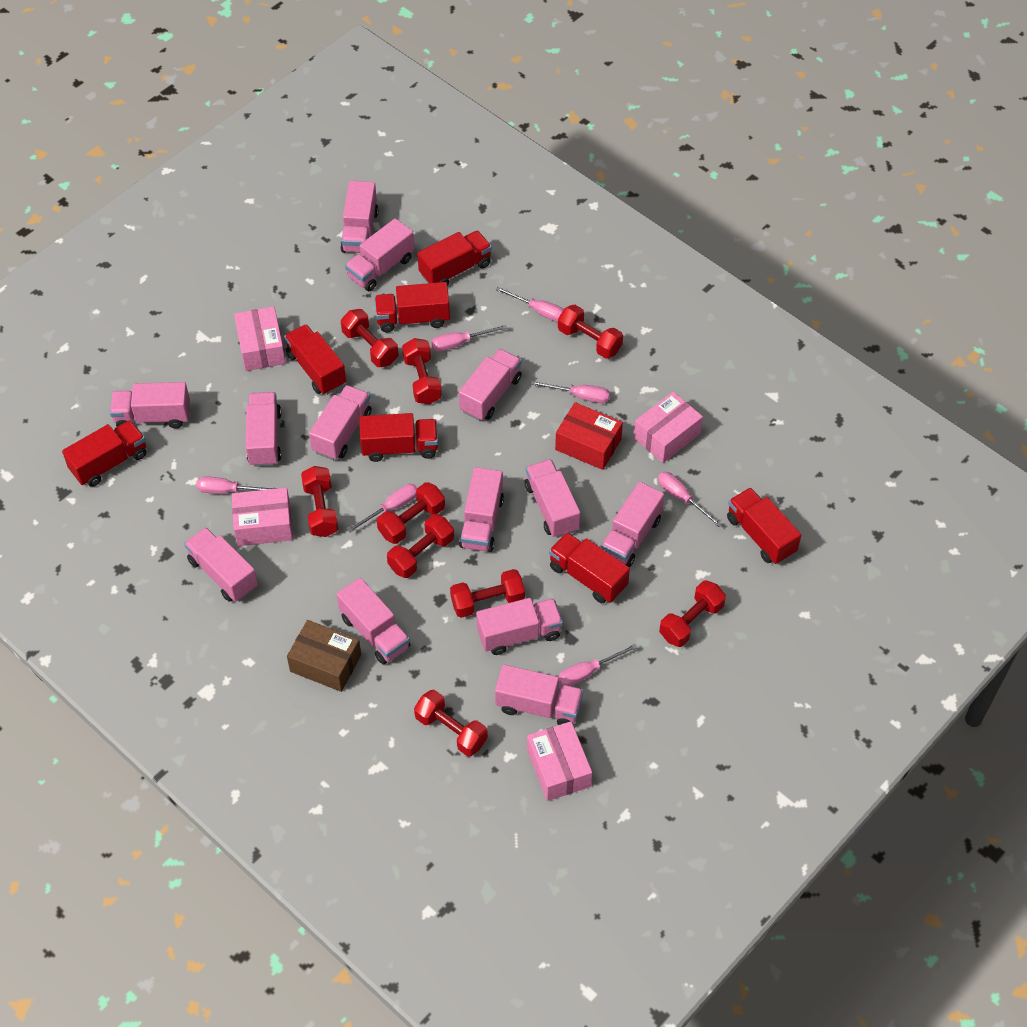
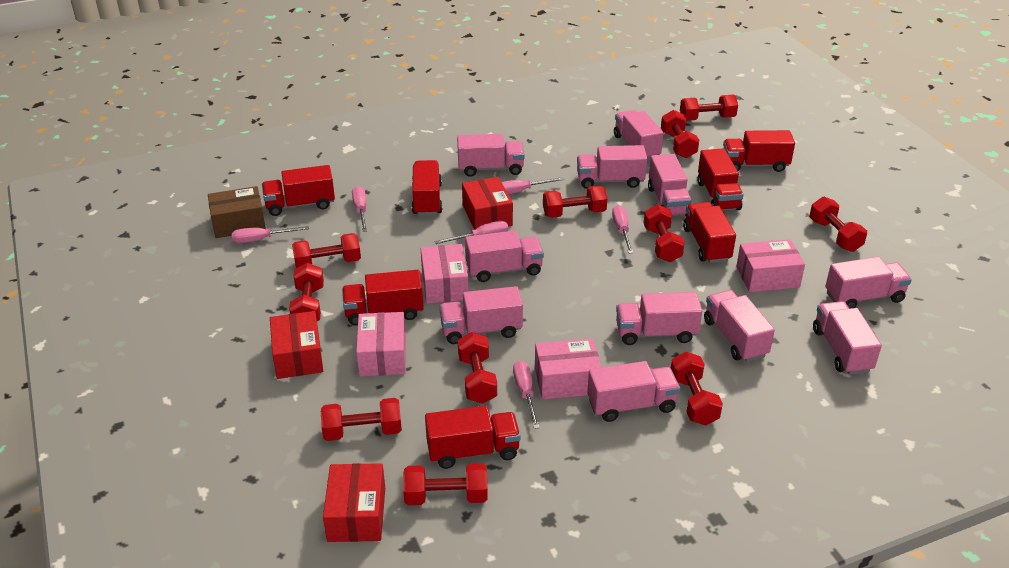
pink screwdriver: 7 -> 6
pink truck: 13 -> 11
red box: 1 -> 3
red dumbbell: 9 -> 11

